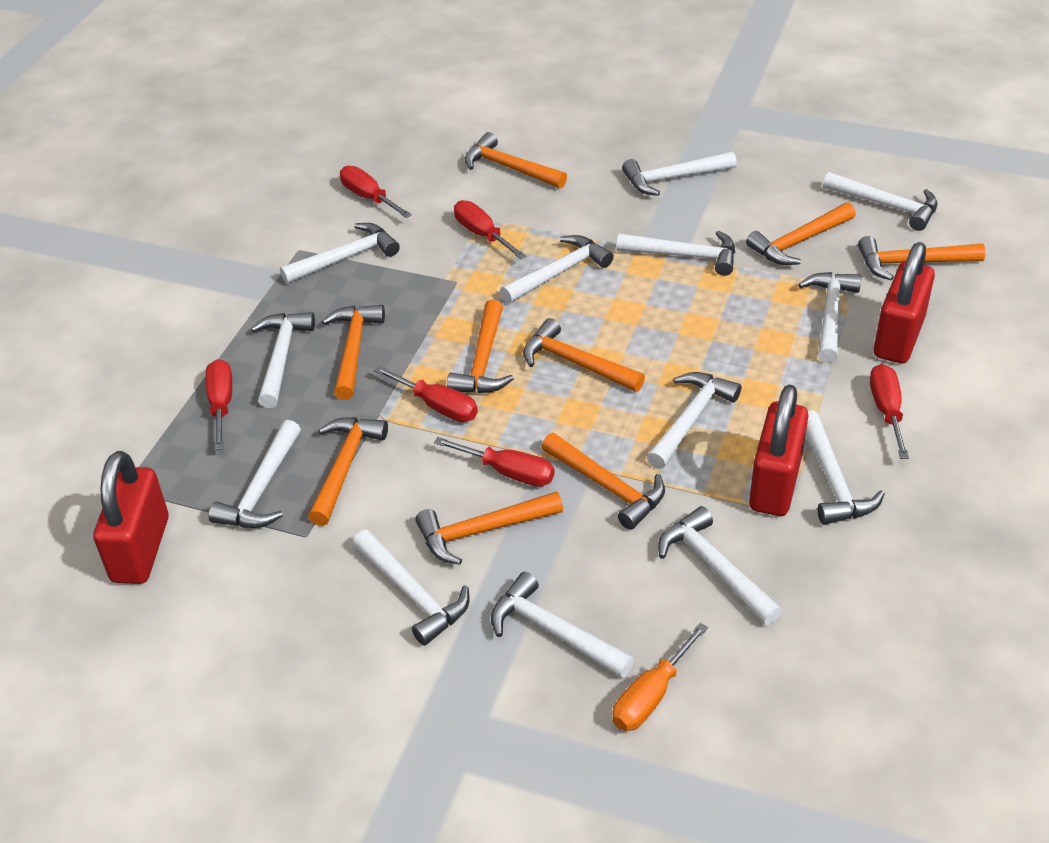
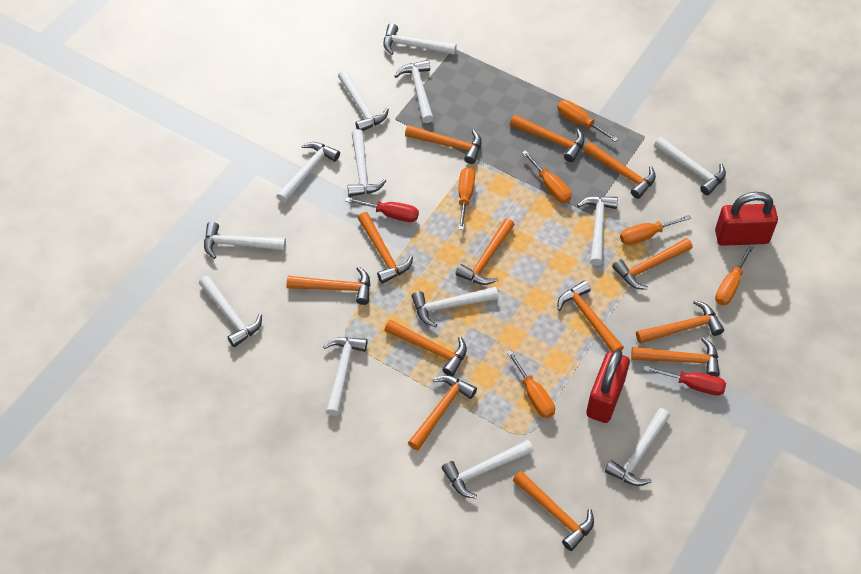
orange hammer: 9 -> 13
orange screwdriver: 1 -> 6
red padlock: 3 -> 2
red screwdriver: 6 -> 2

